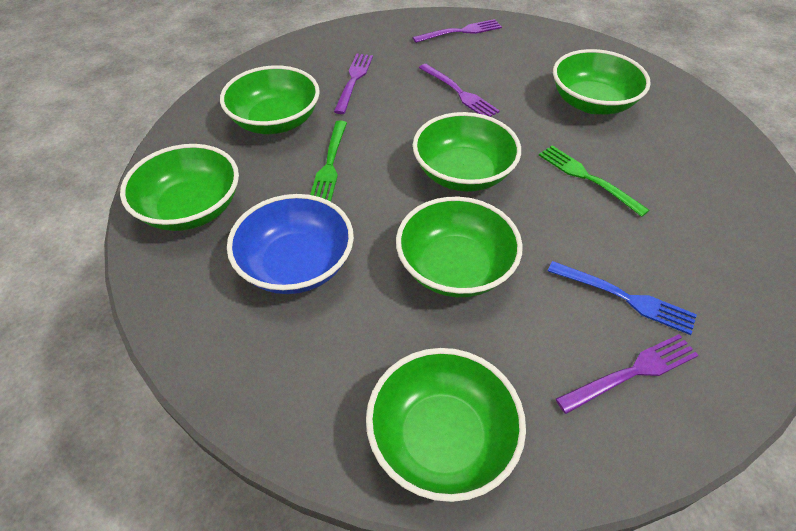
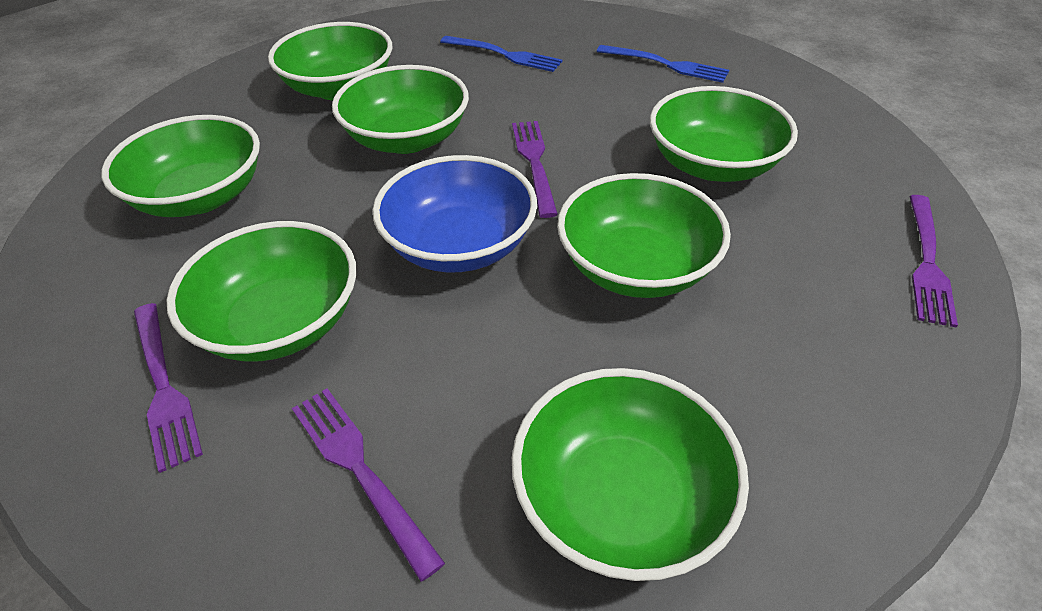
blue fork: 1 -> 2
green bowl: 6 -> 7
green fork: 2 -> 0

